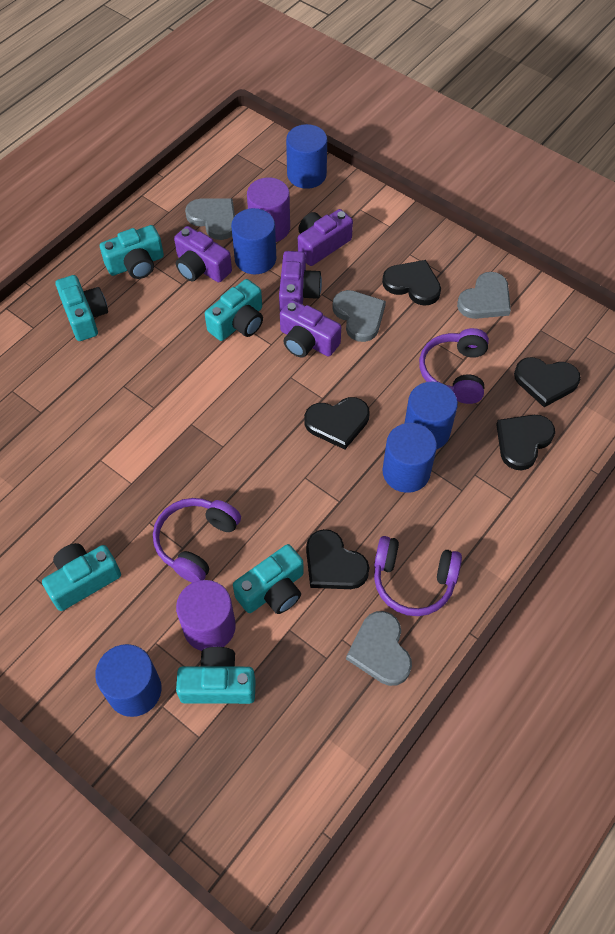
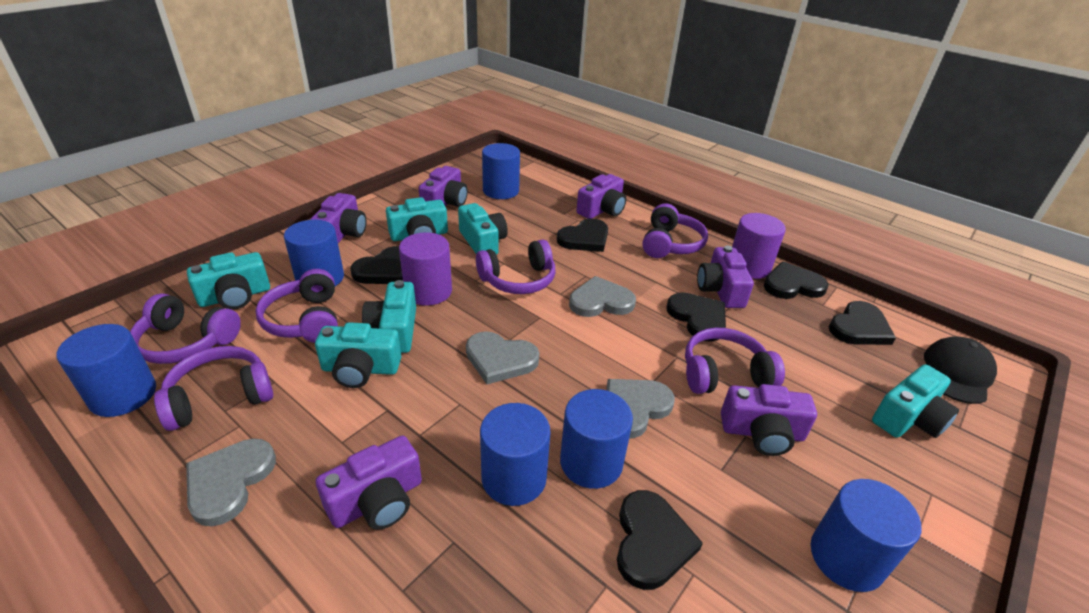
black cap: 0 -> 1
black heart: 5 -> 6
blue cylinder: 5 -> 6
purple camera: 4 -> 6
purple headphones: 3 -> 6

